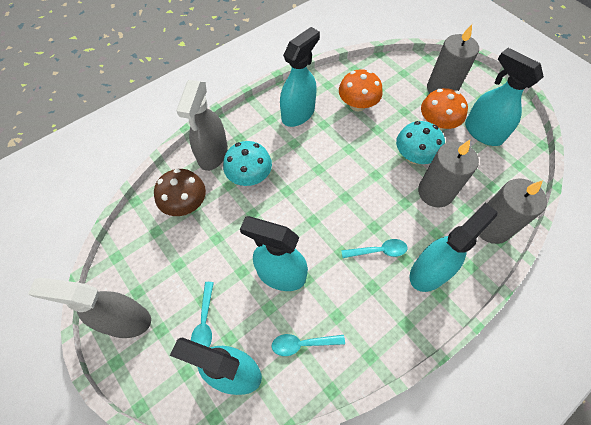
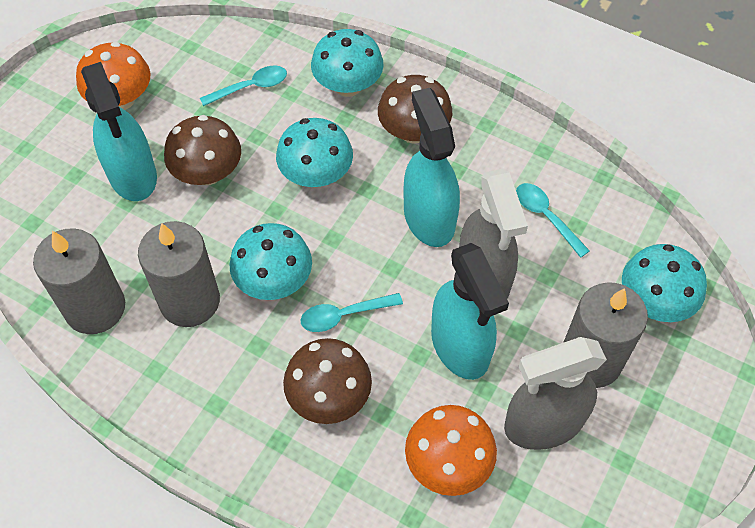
brown mushroom: 1 -> 3
turquoise mushroom: 2 -> 4
turquoise spray bottle: 5 -> 3

